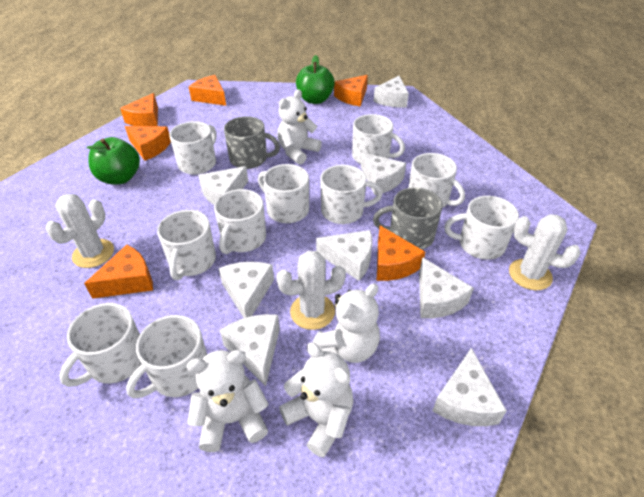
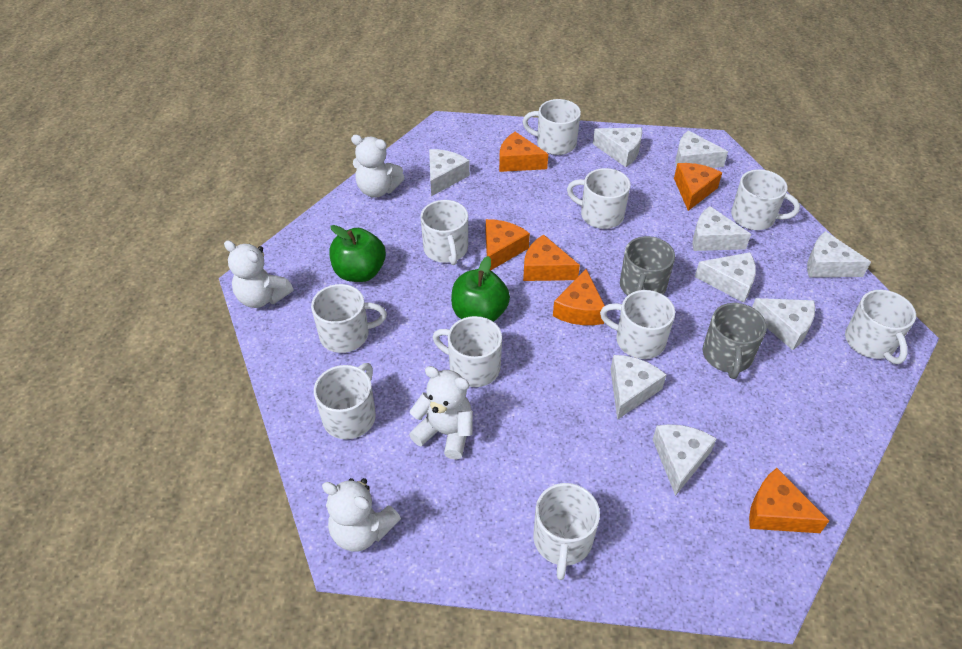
white cactus: 3 -> 0
white cheese: 8 -> 9

